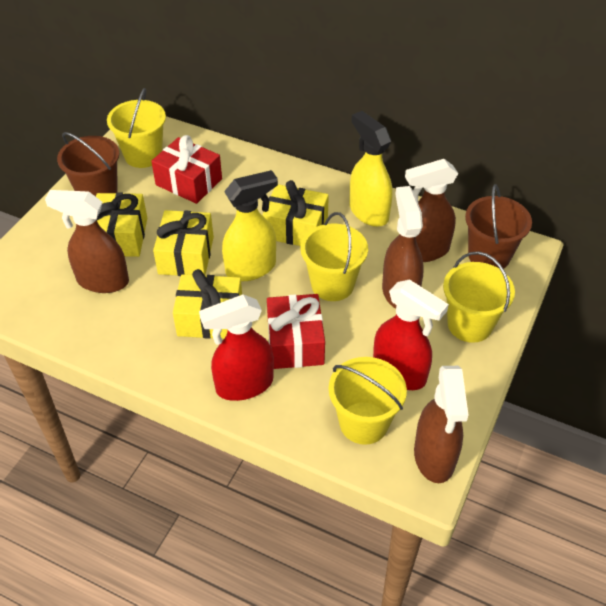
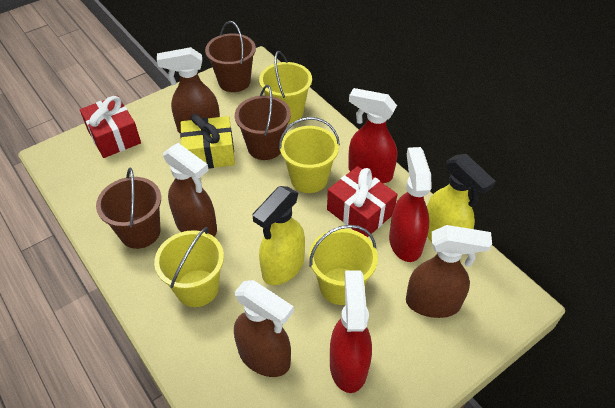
brown bucket: 2 -> 3
red spray bottle: 2 -> 3
yellow gift: 4 -> 1

